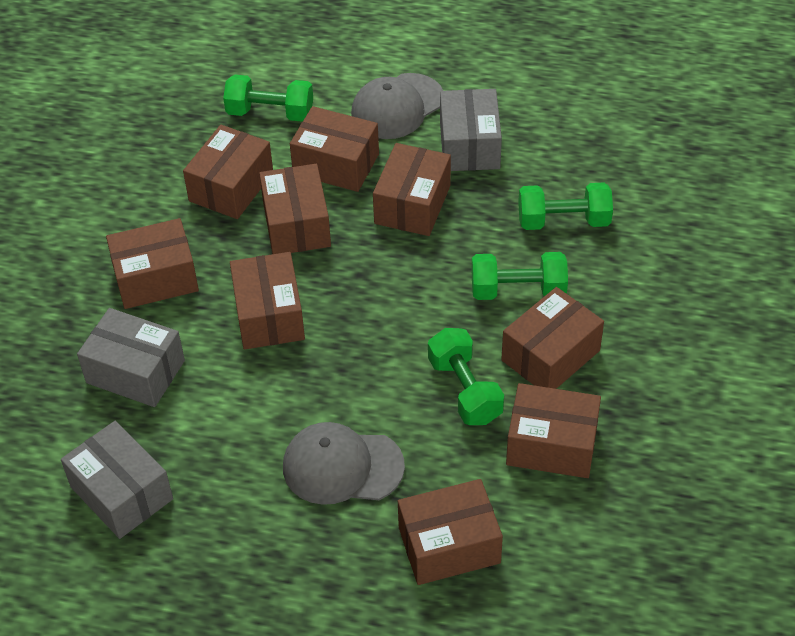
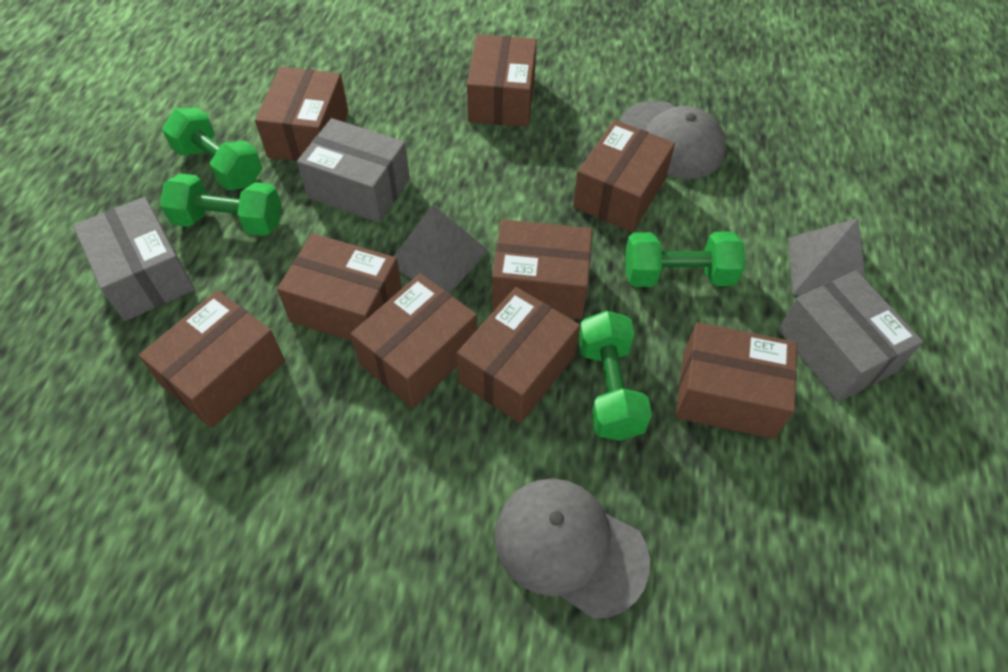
grey pyramid: 0 -> 2

